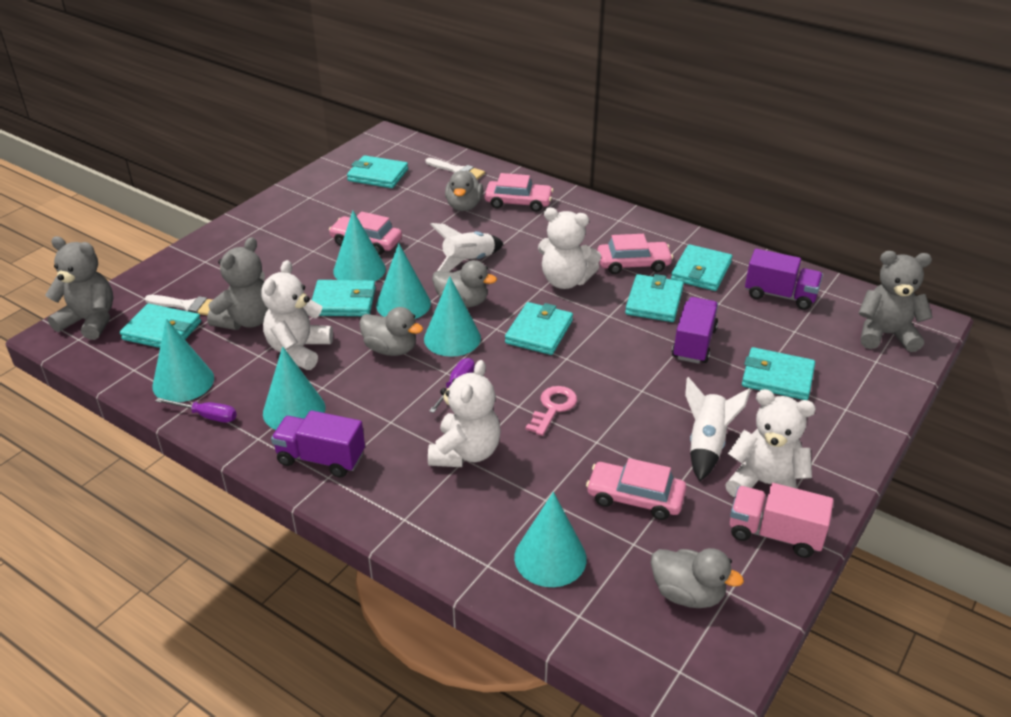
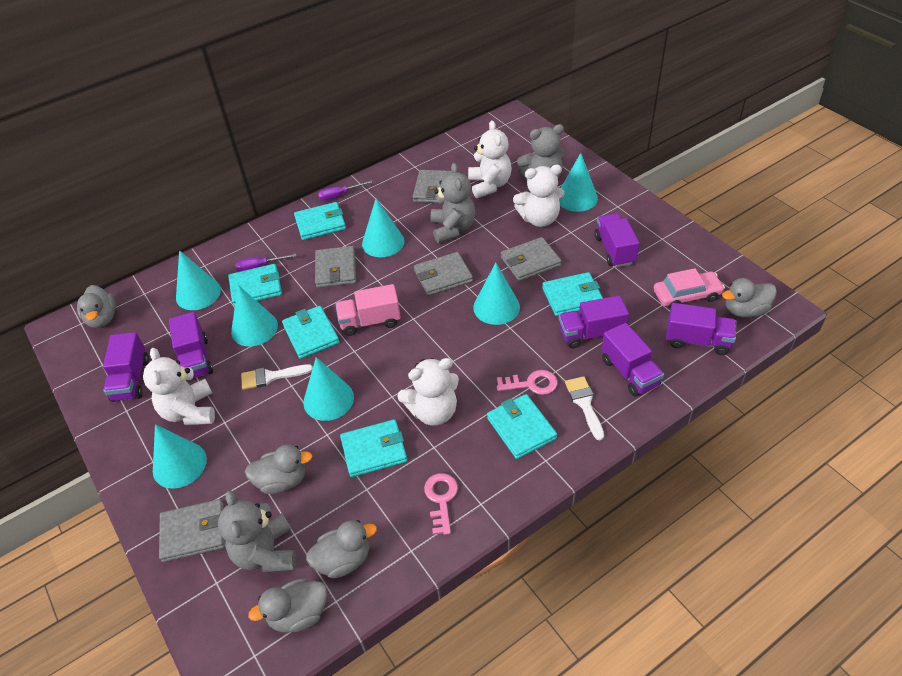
grey duck: 4 -> 5
grey wallet: 0 -> 5
pink car: 4 -> 1
pink key: 1 -> 2
purple truck: 3 -> 6
turquoise cone: 6 -> 7
turquoise wallet: 7 -> 6
white rocket: 2 -> 0

